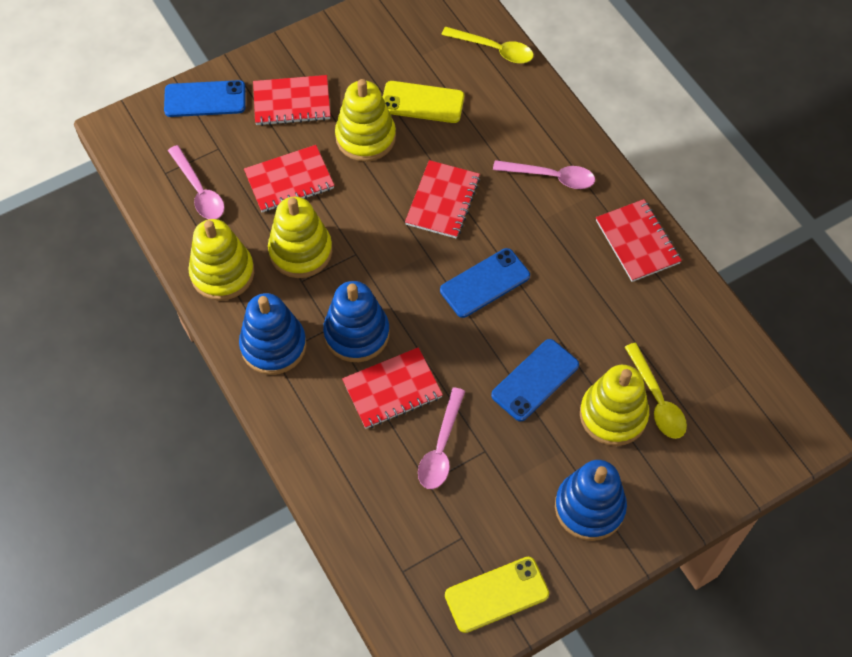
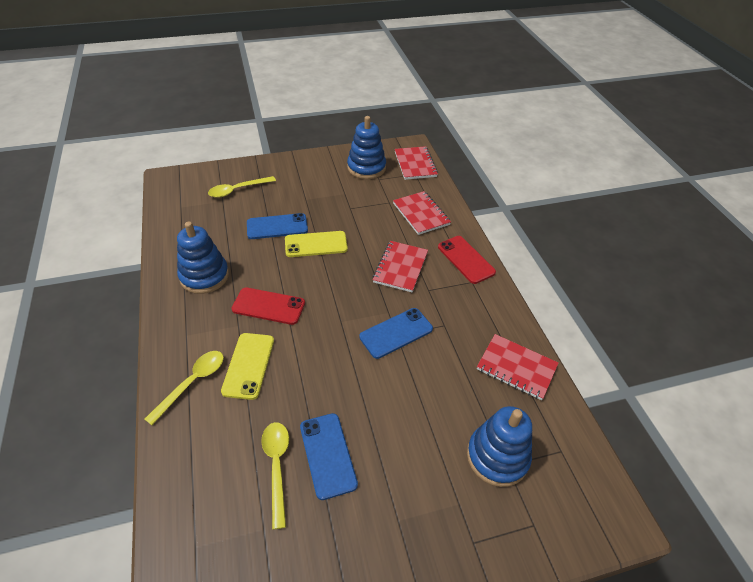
pink spoon: 3 -> 0
red notebook: 5 -> 4
red phone: 0 -> 2
yellow spoon: 2 -> 3
yellow stacking toy: 4 -> 0

